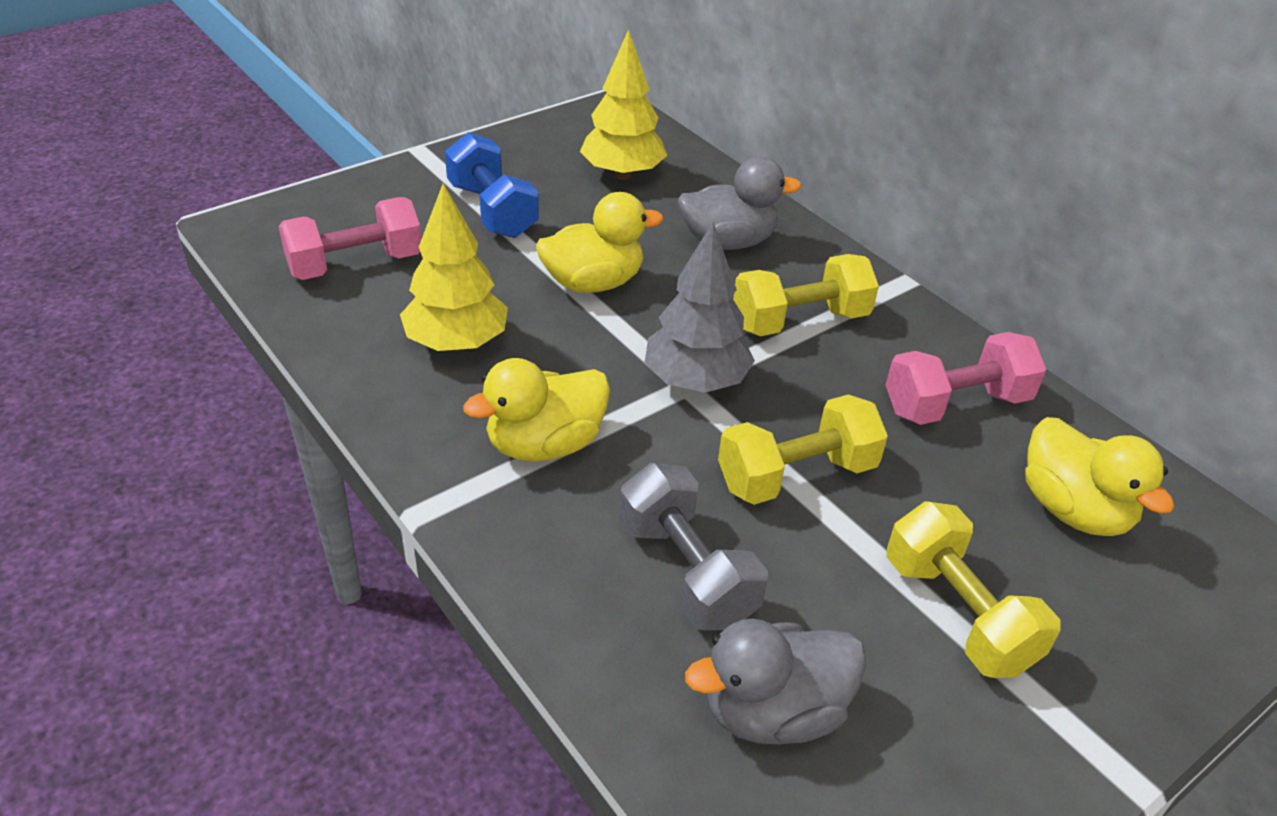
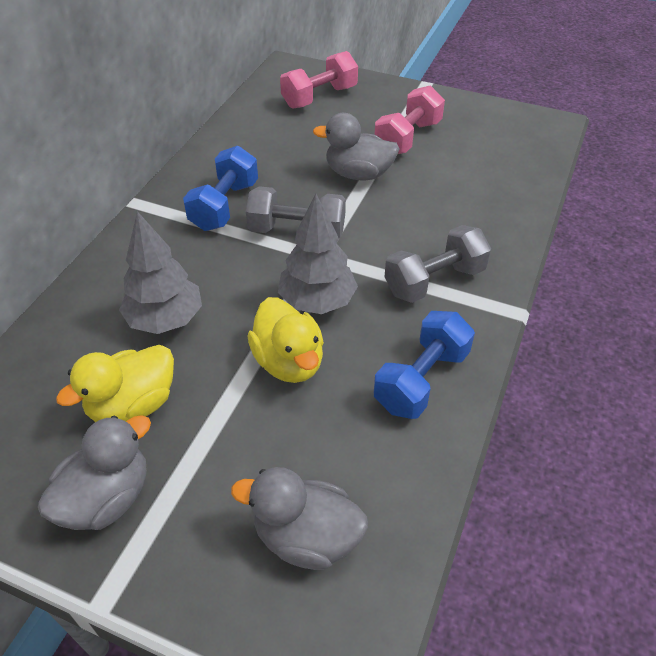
blue dumbbell: 1 -> 2
grey duck: 2 -> 3
grey dumbbell: 1 -> 2
grey tree: 1 -> 2
yellow duck: 3 -> 2
yellow dumbbell: 3 -> 0
yellow tree: 2 -> 0

